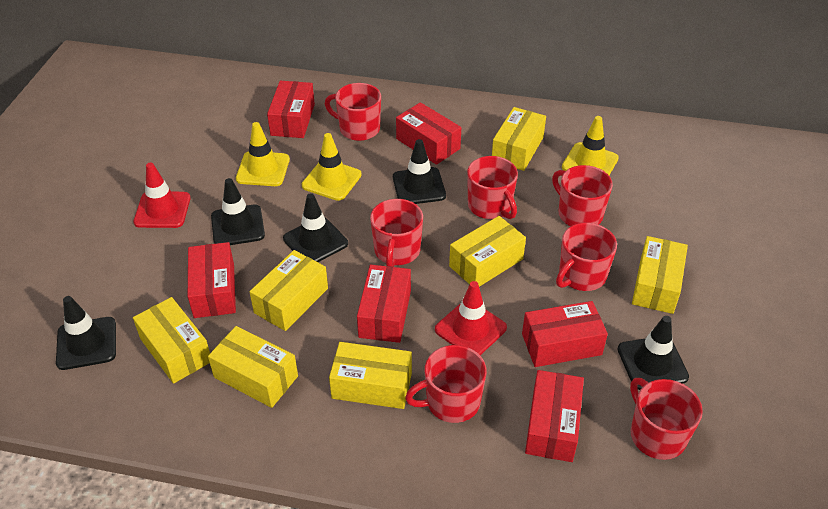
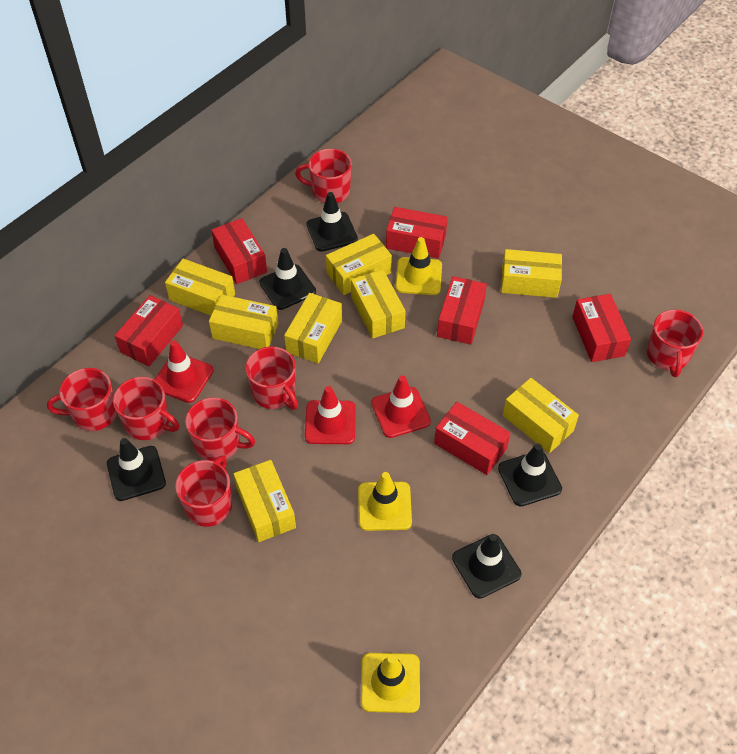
red traffic cone: 2 -> 3
yellow box: 7 -> 8

